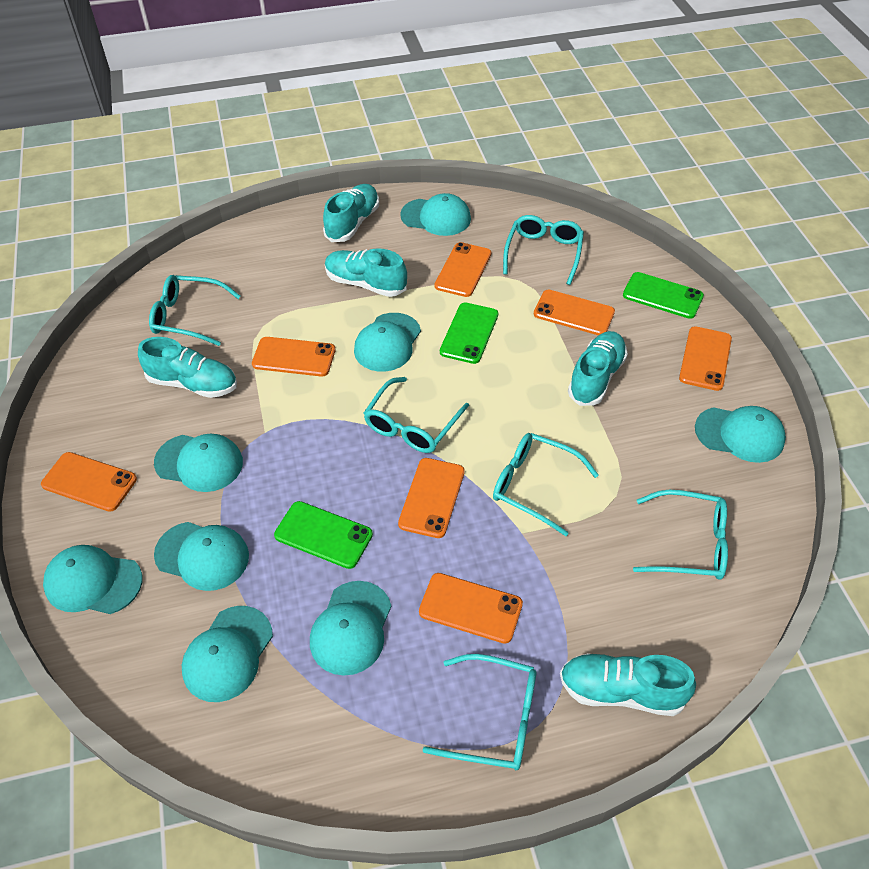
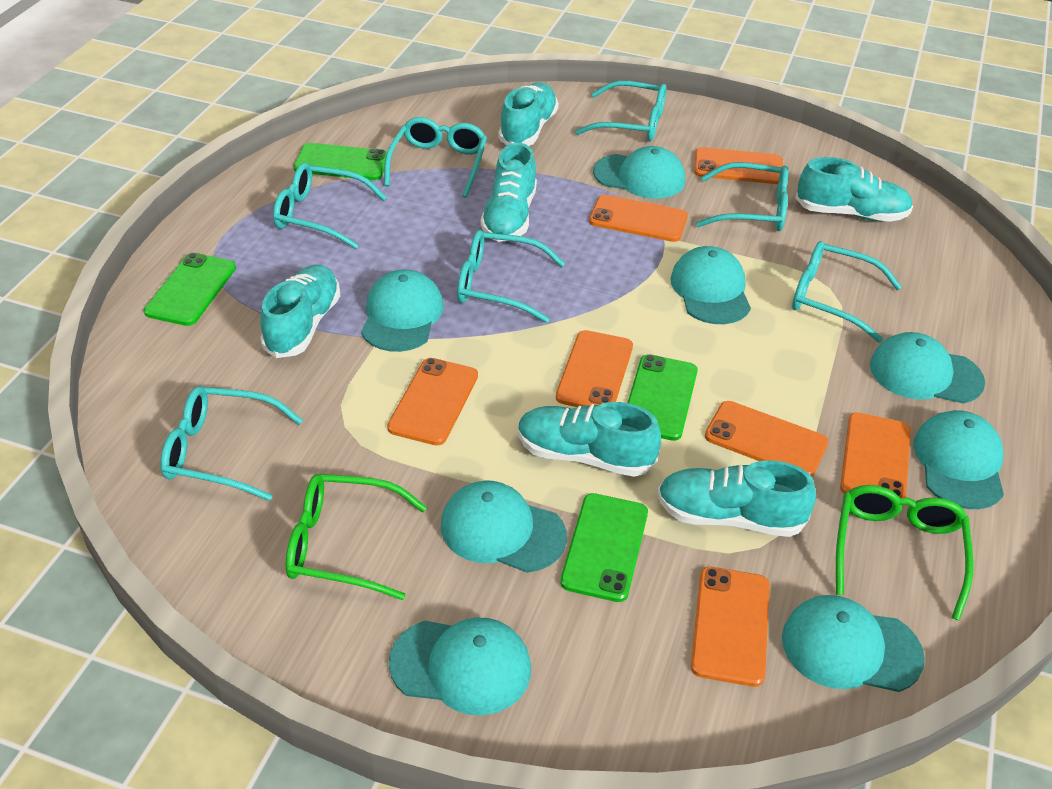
green glasses: 0 -> 2
green phone: 3 -> 4
turquoise glasses: 6 -> 7
turquoise shoe: 5 -> 6

